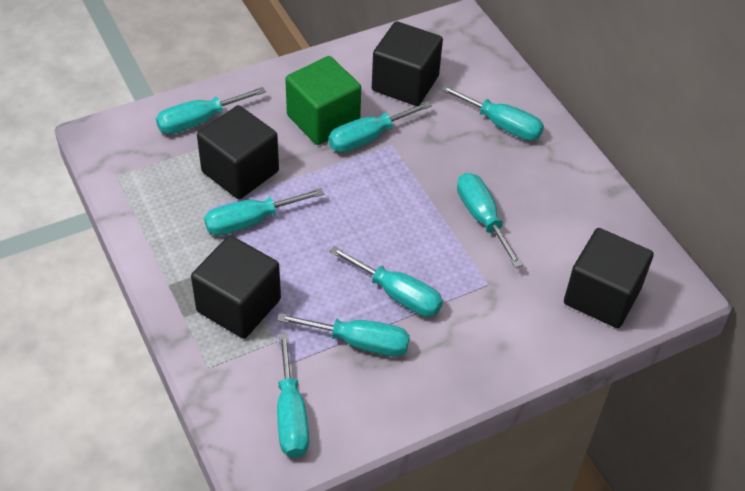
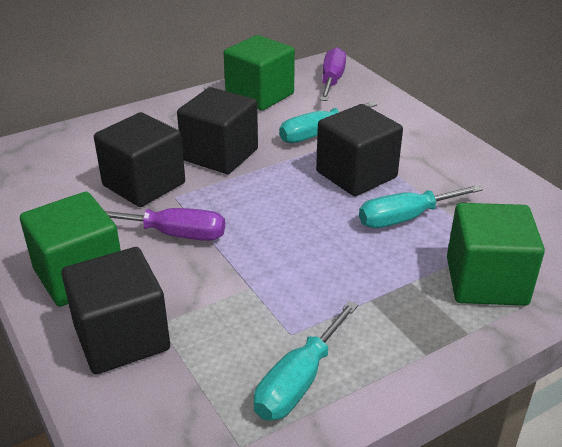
green cube: 1 -> 3
purple screwdriver: 0 -> 2
turquoise screwdriver: 8 -> 3

